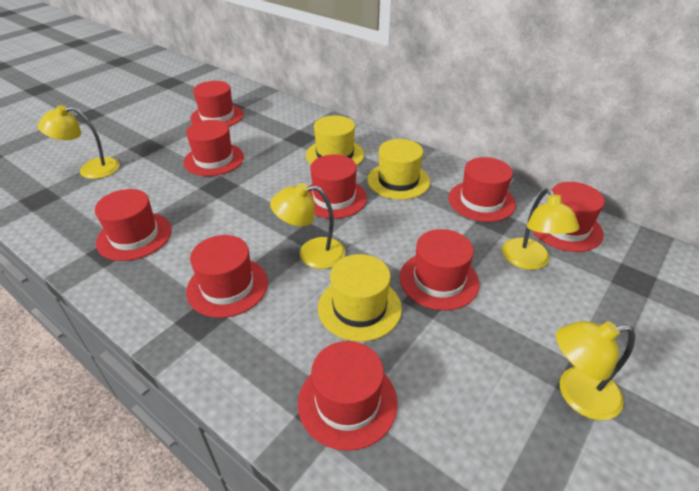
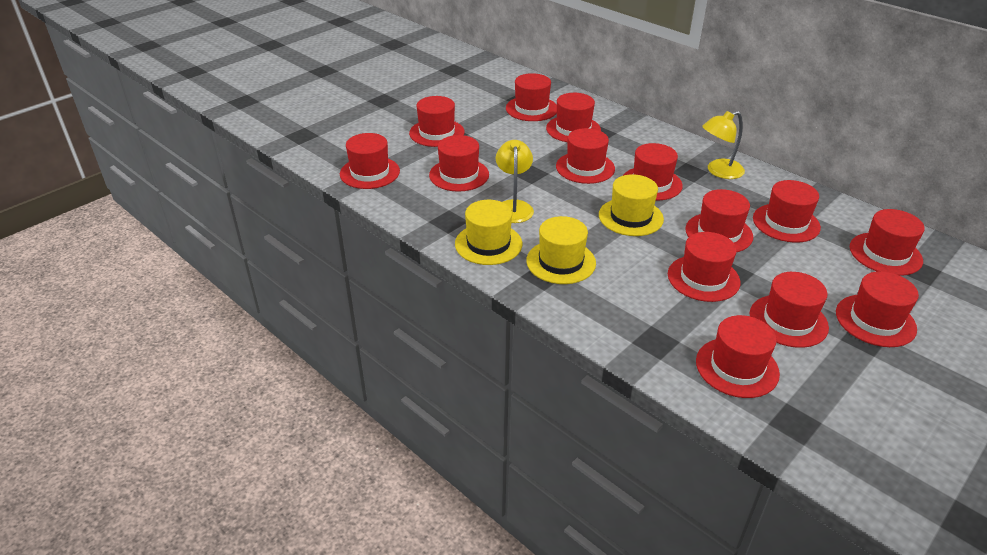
red hat: 9 -> 14
yellow lamp: 4 -> 2

